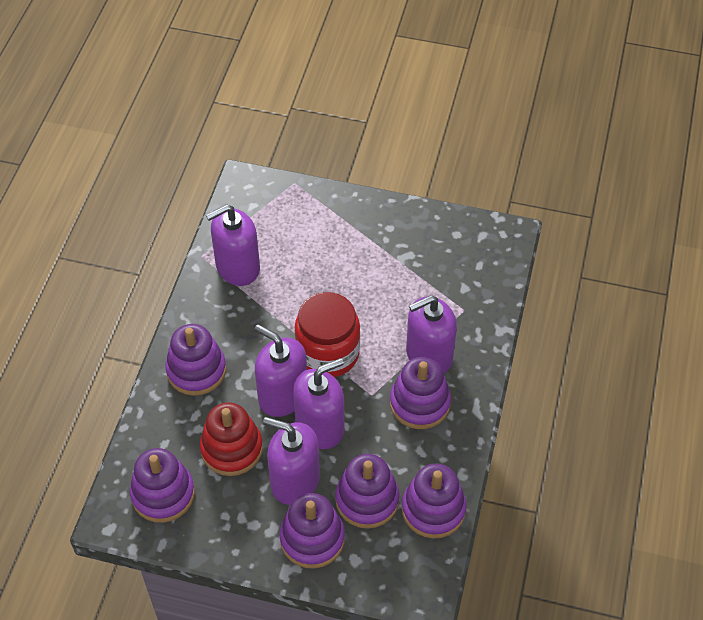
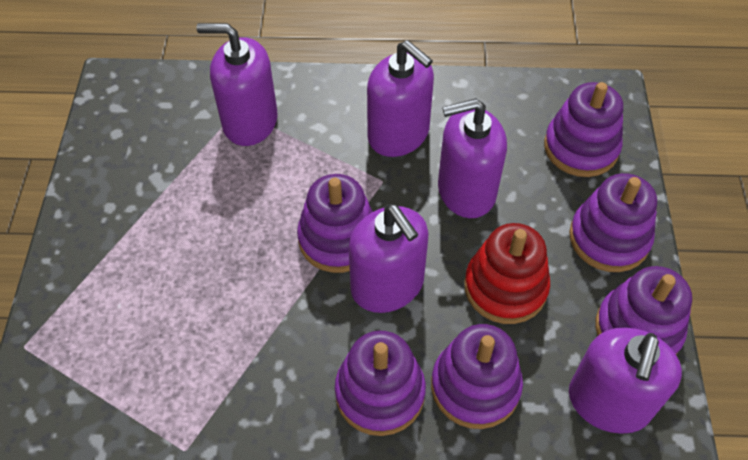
red jar: 1 -> 0

